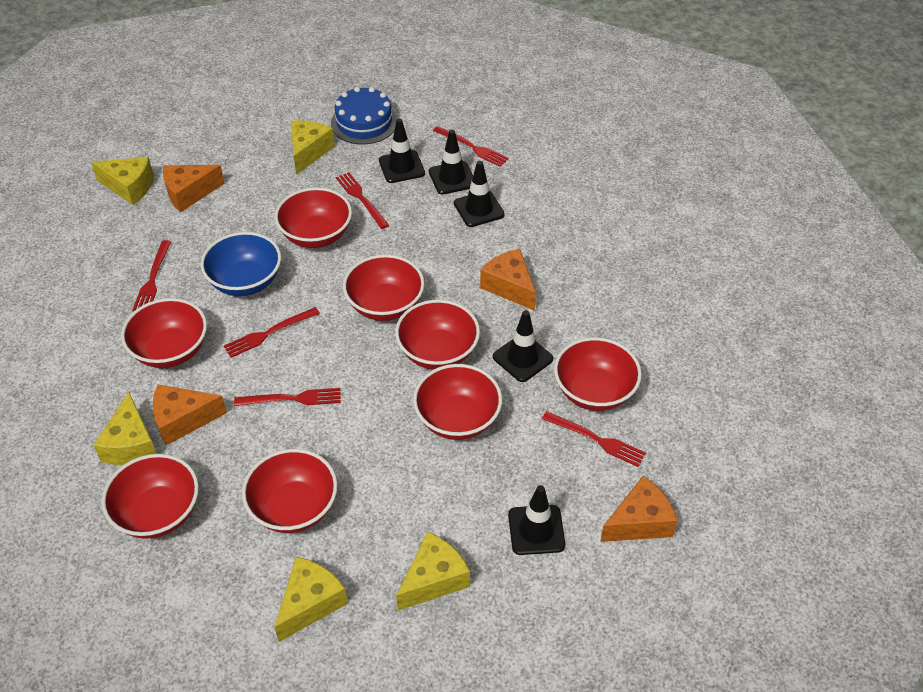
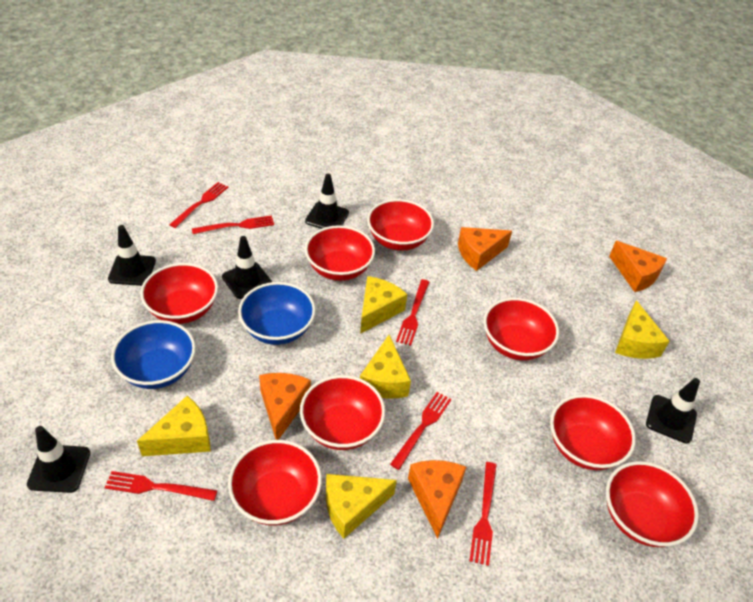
blue bowl: 1 -> 2
blue cake: 1 -> 0

